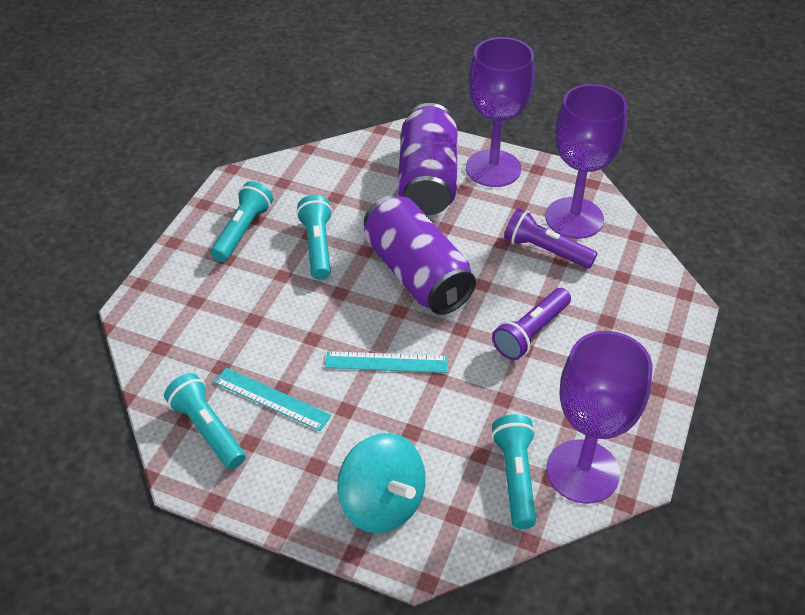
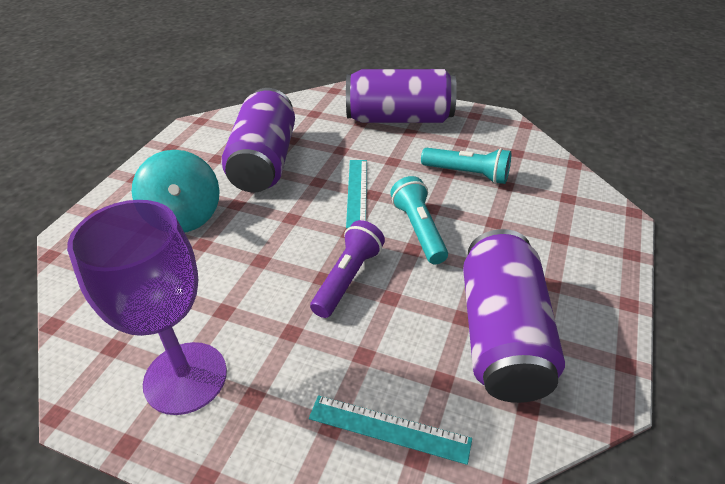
purple can: 2 -> 3
purple flashlight: 2 -> 1
purple goblet: 3 -> 1
turquoise flashlight: 4 -> 2

